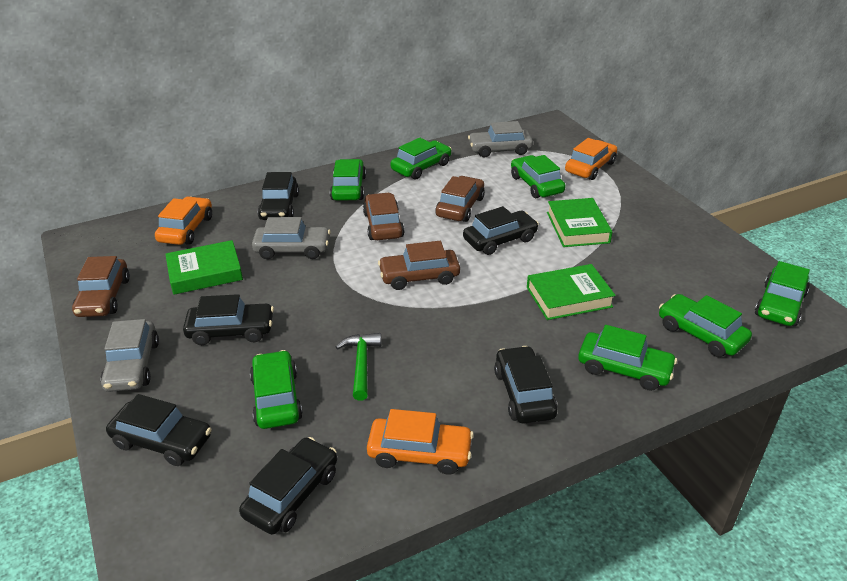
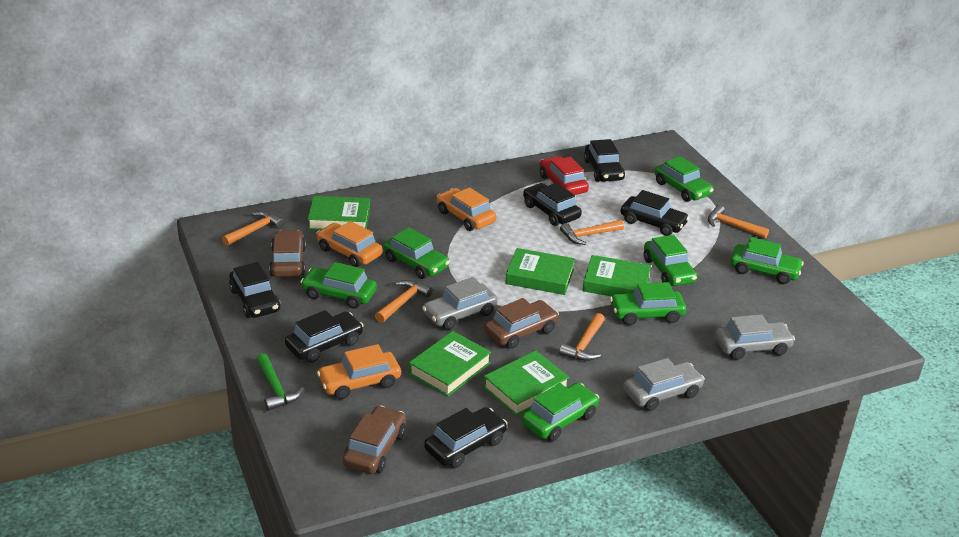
brown car: 4 -> 3
green book: 3 -> 5
orange hammer: 0 -> 5
red car: 0 -> 1

